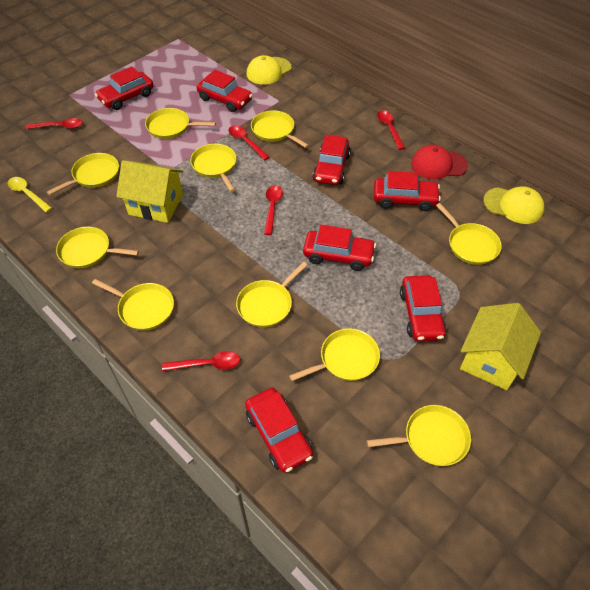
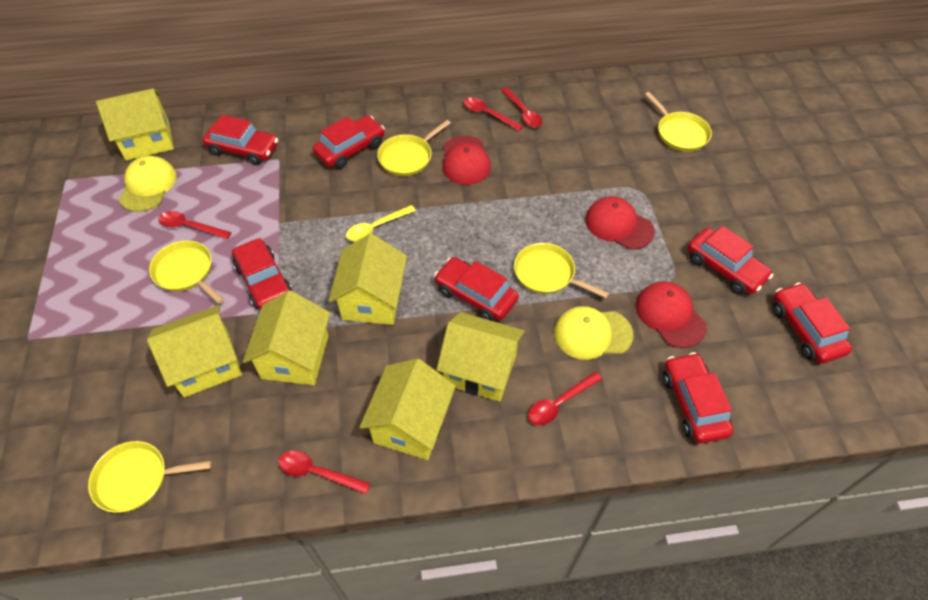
red cap: 1 -> 3
yellow house: 2 -> 6
yellow pan: 10 -> 5

